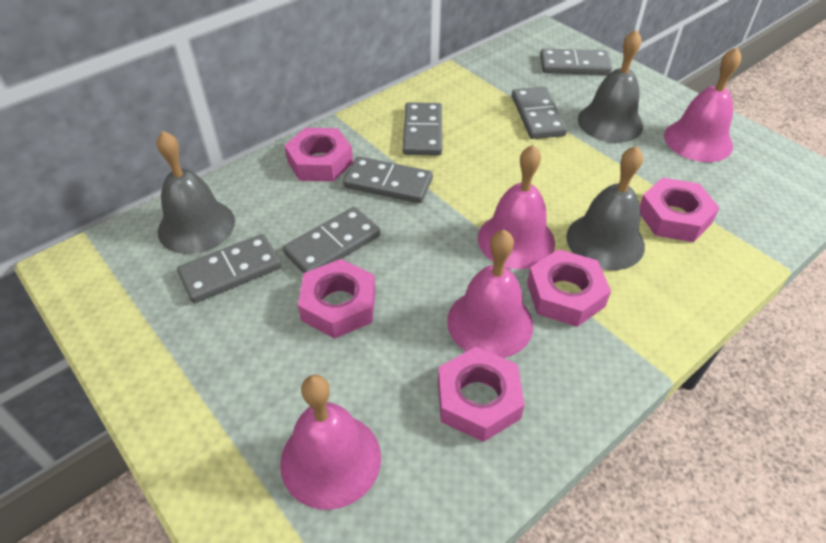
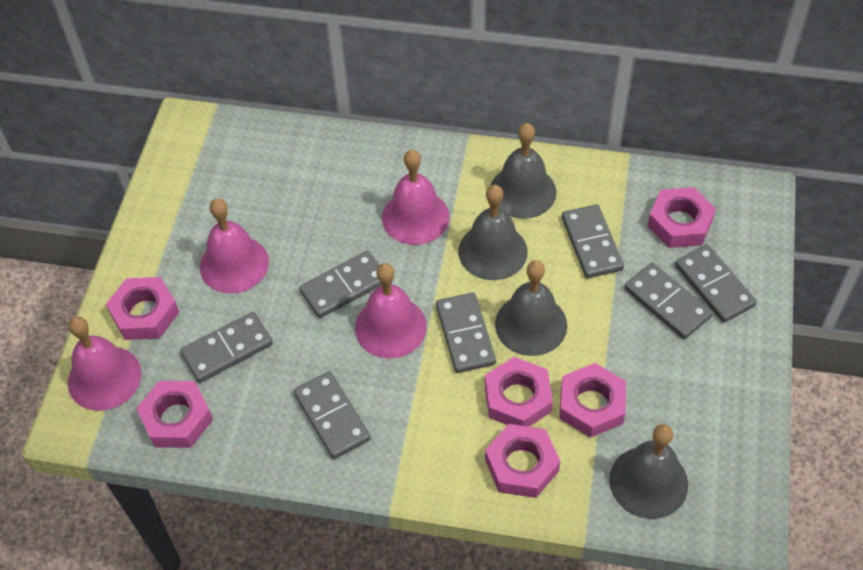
grey bell: 3 -> 4
grey domino: 6 -> 7
pink nut: 5 -> 6

